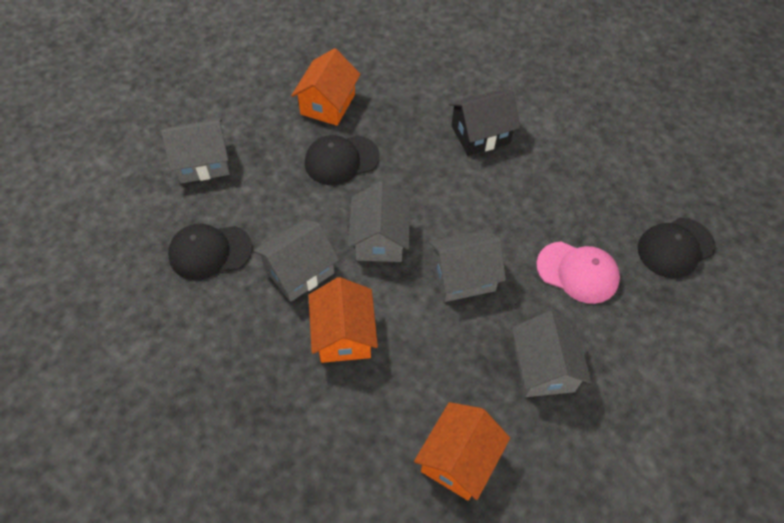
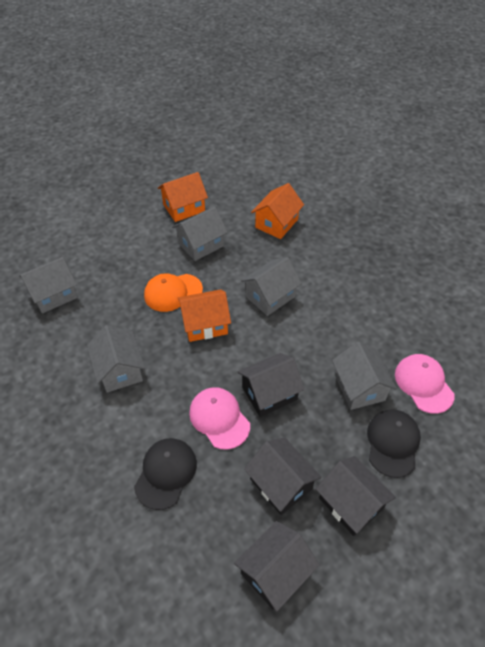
black cap: 3 -> 2
black house: 1 -> 4
orange cap: 0 -> 1
pink cap: 1 -> 2

